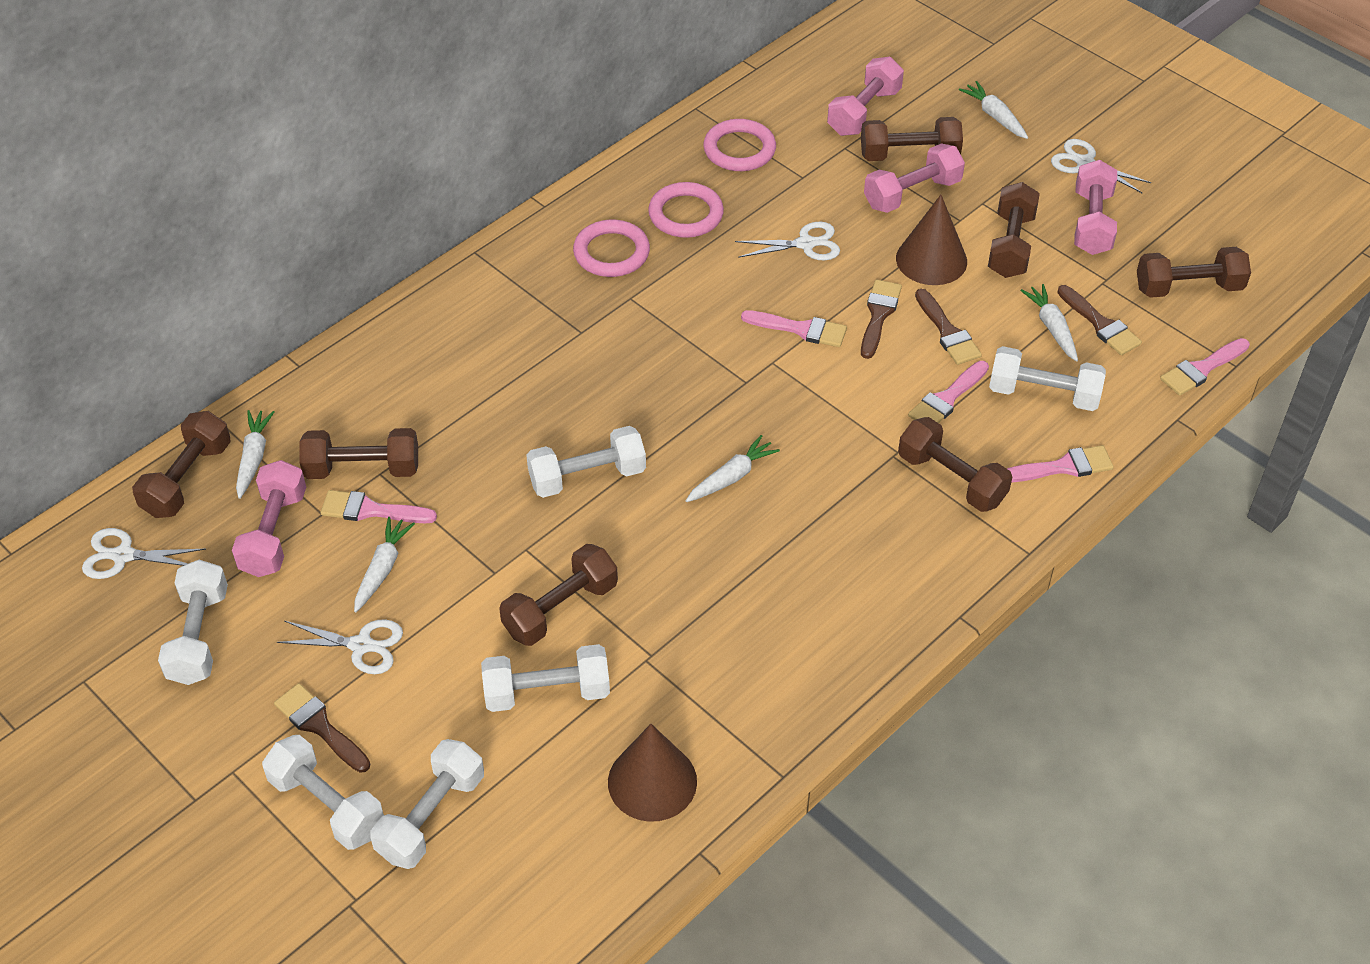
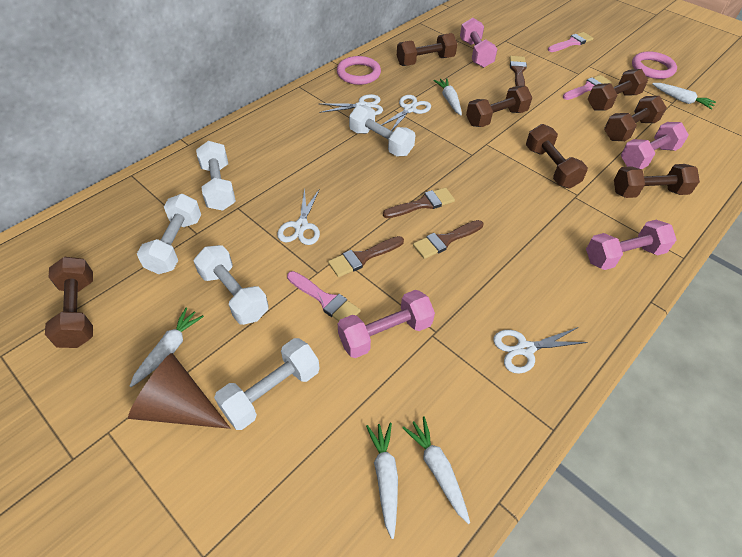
brown cone: 2 -> 1
pink brush: 5 -> 3
pink ring: 3 -> 2
white dumbbell: 6 -> 5

